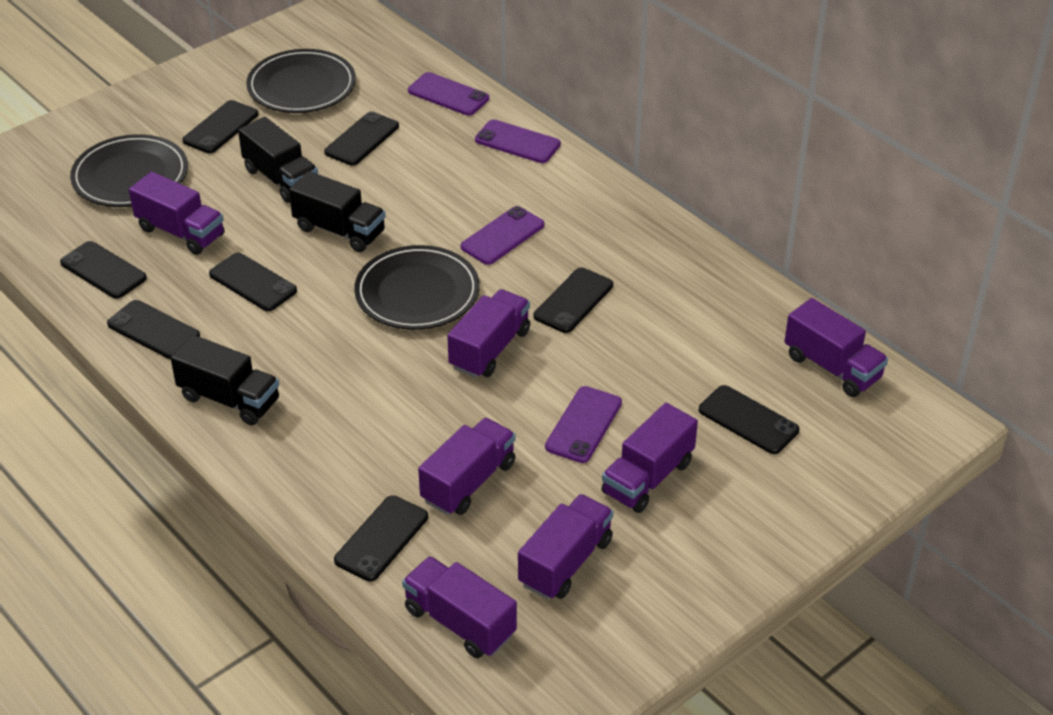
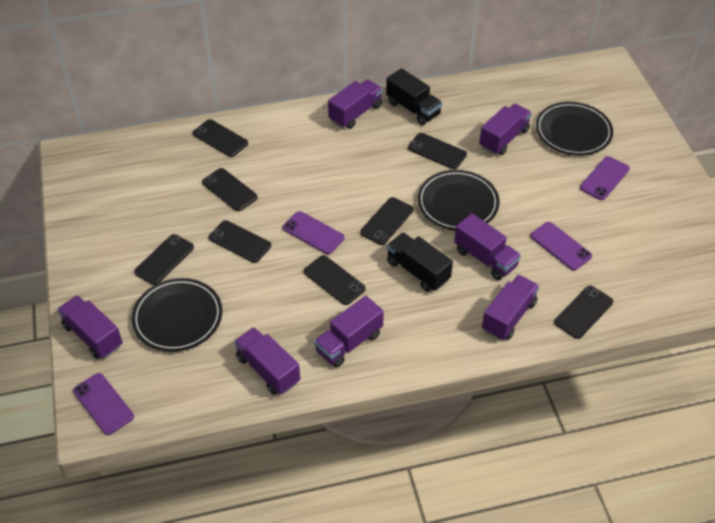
black truck: 3 -> 2

